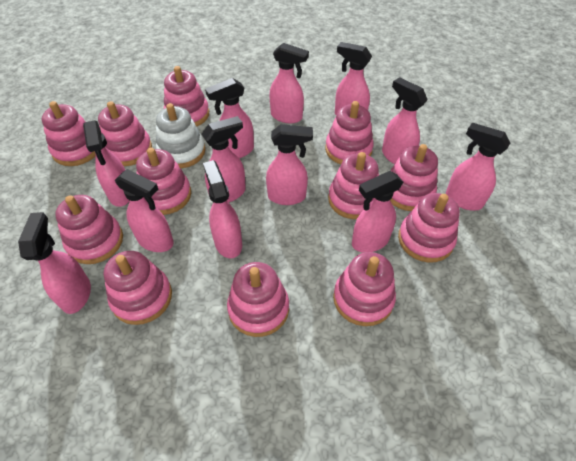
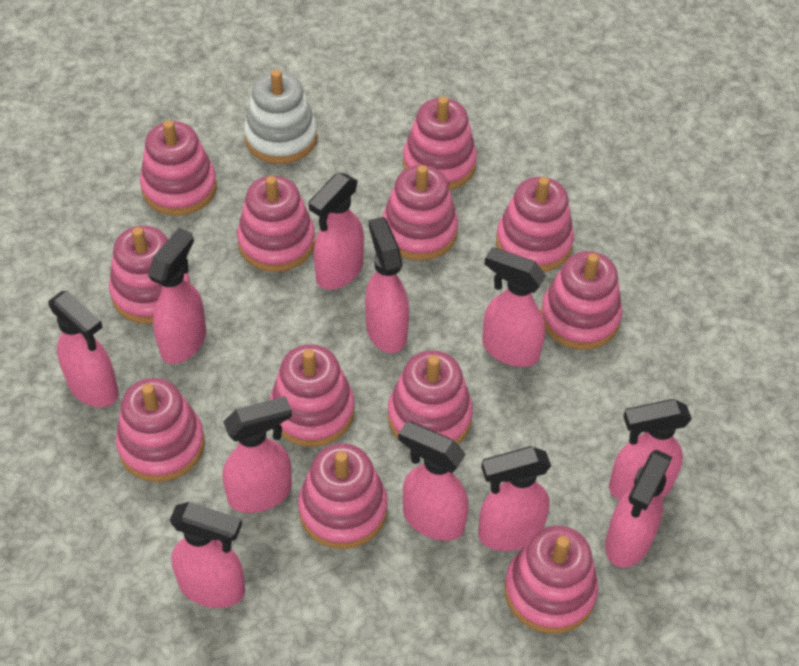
pink spray bottle: 12 -> 11

